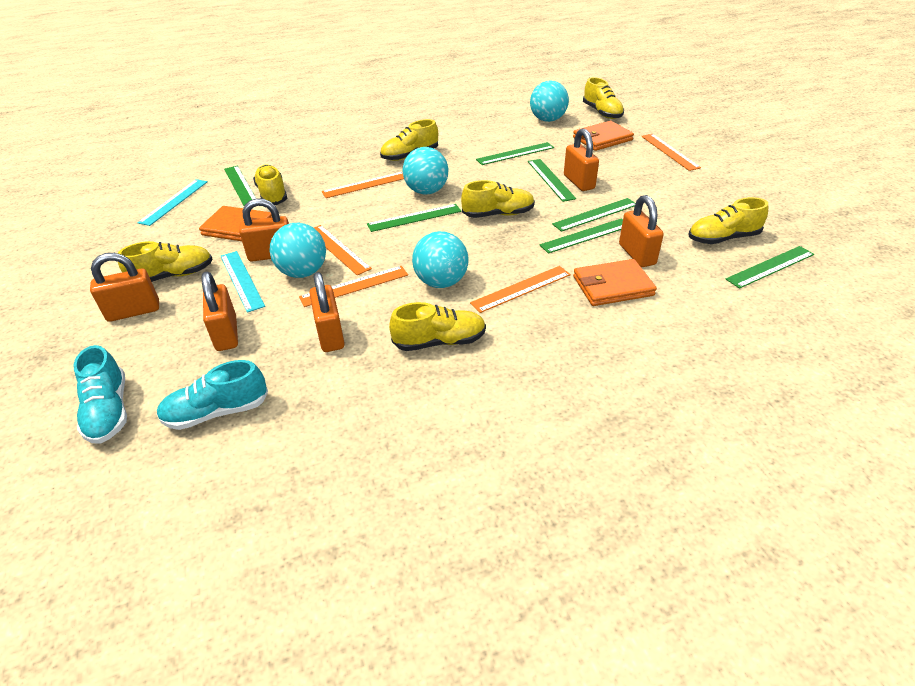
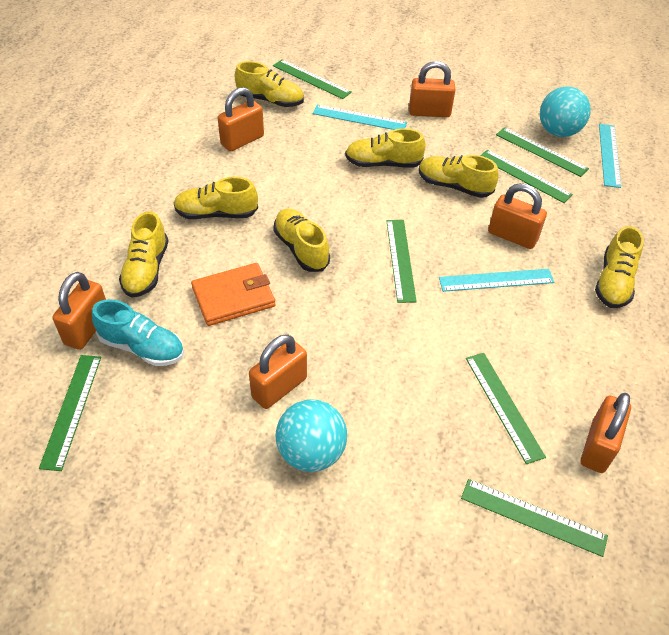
orange ruler: 5 -> 0
orange wallet: 3 -> 1
turquoise ball: 4 -> 2
turquoise ruler: 2 -> 3
turquoise shoe: 2 -> 1

